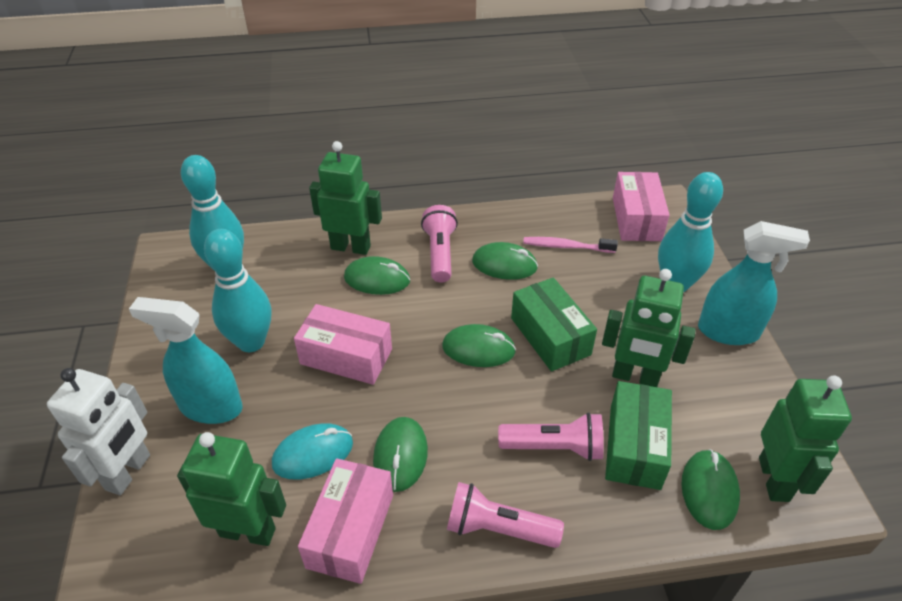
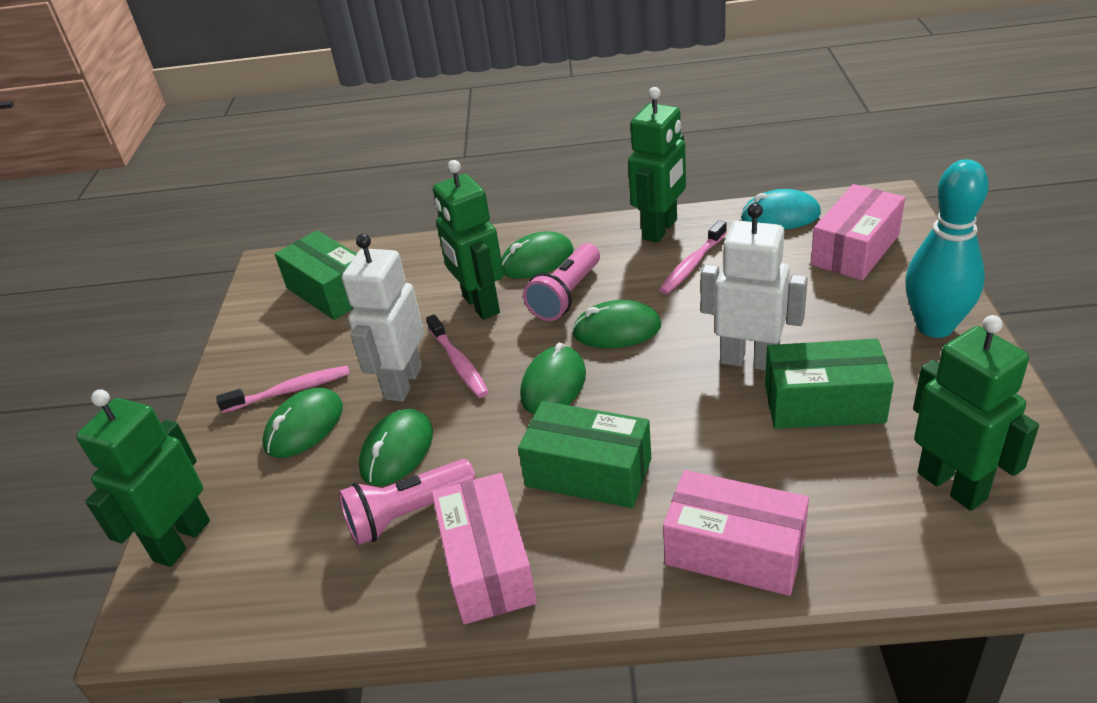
green box: 2 -> 3
pink flashlight: 3 -> 2
pink toothbrush: 1 -> 3
turquoise bowling pin: 3 -> 1
turquoise spray bottle: 2 -> 0
white robot: 1 -> 2

